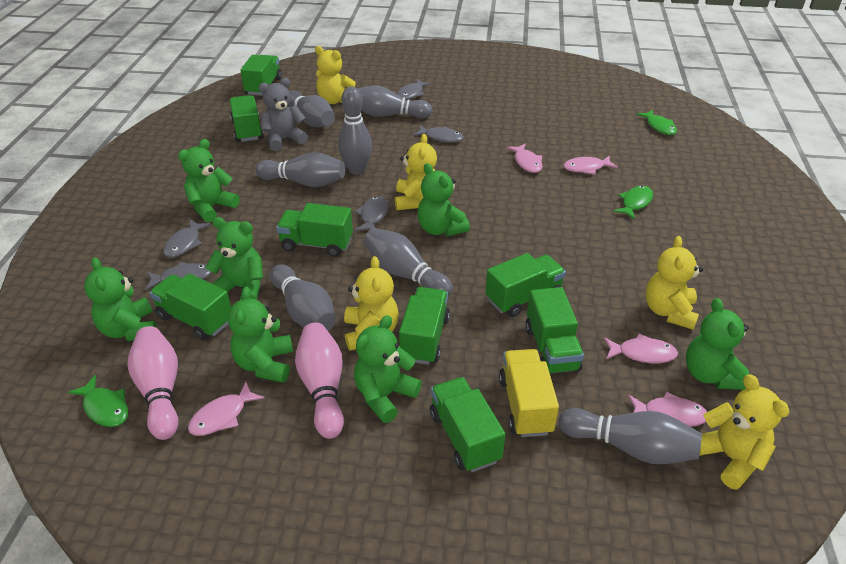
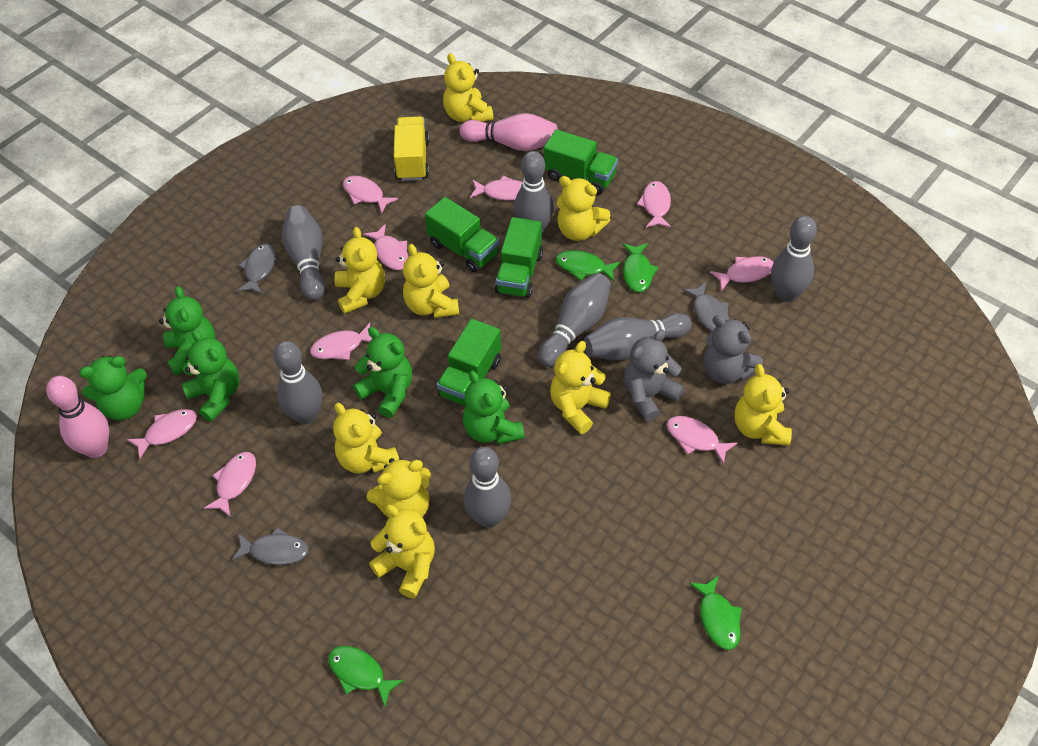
green fish: 3 -> 4
green teddy bear: 7 -> 5
green truck: 8 -> 4
grey fish: 5 -> 3
grey teddy bear: 1 -> 2
pink fish: 5 -> 9
yellow teddy bear: 5 -> 9

